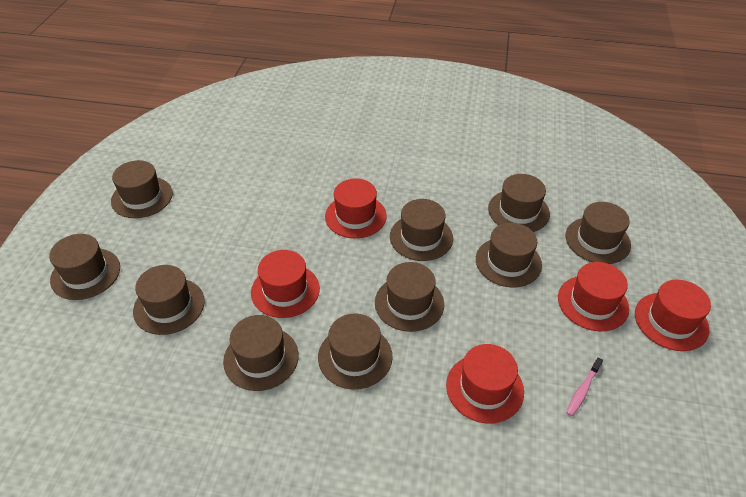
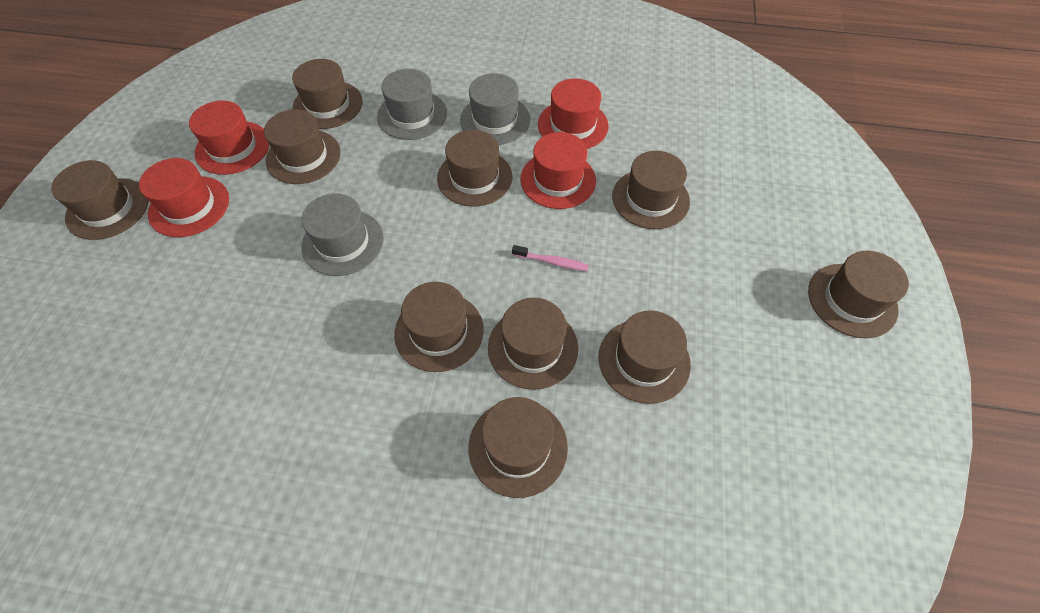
grey hat: 0 -> 3
red hat: 5 -> 4

